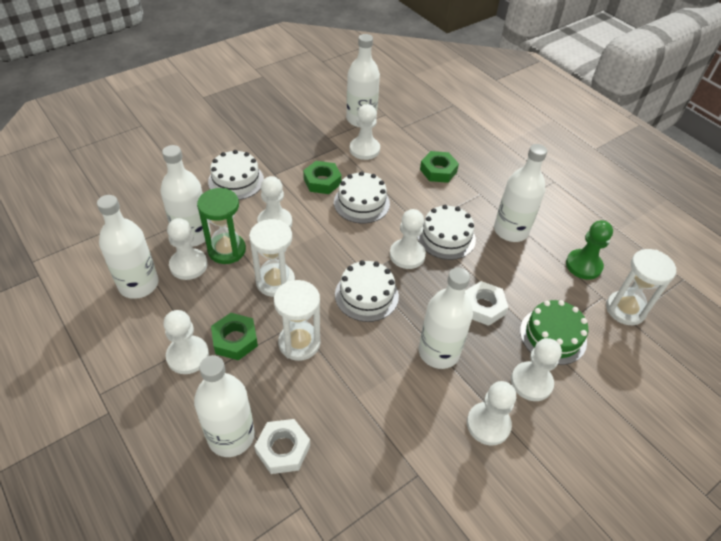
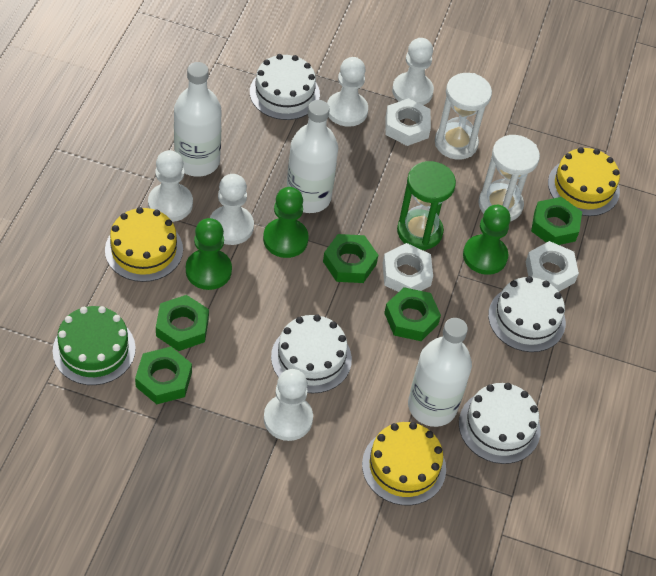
green nut: 3 -> 5
green pawn: 1 -> 3
white bottle: 6 -> 3
white hourglass: 3 -> 2
white nut: 2 -> 3
white pawn: 7 -> 5
yellow cake: 0 -> 3

